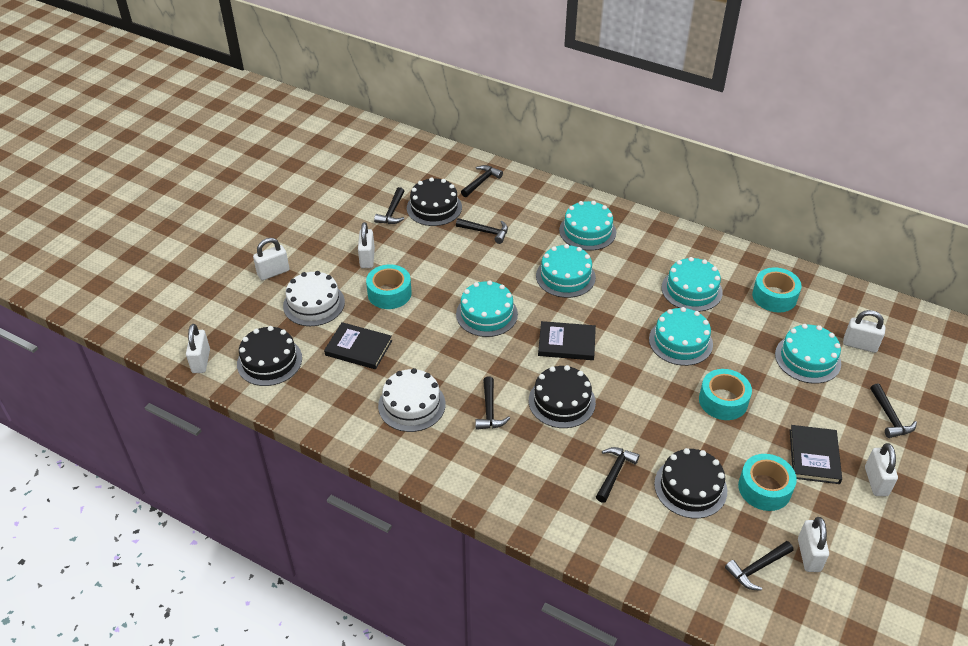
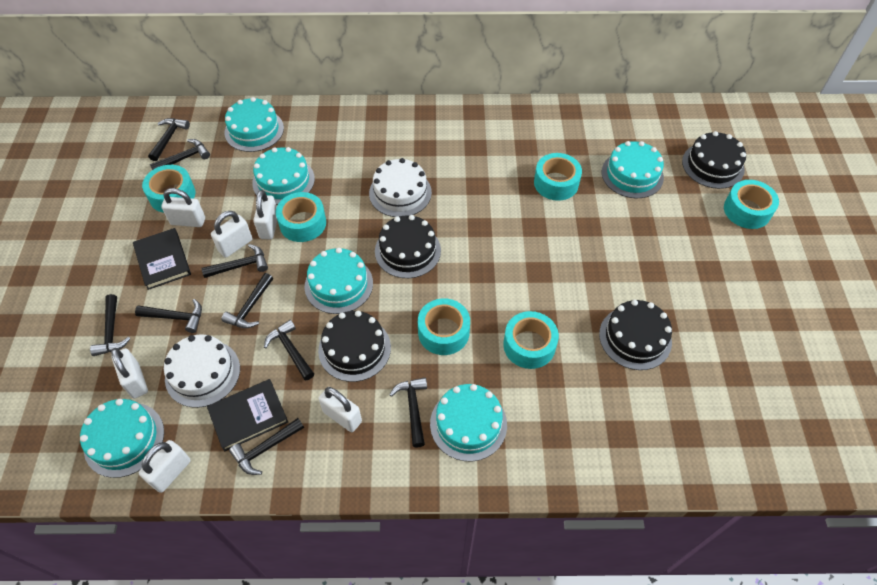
black book: 3 -> 2
black hammer: 7 -> 9
turquoise tape: 4 -> 6

